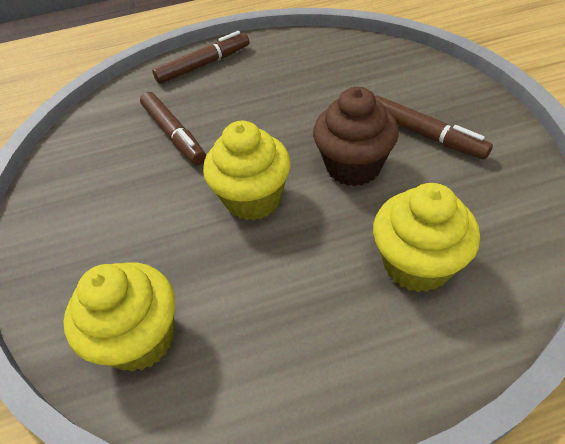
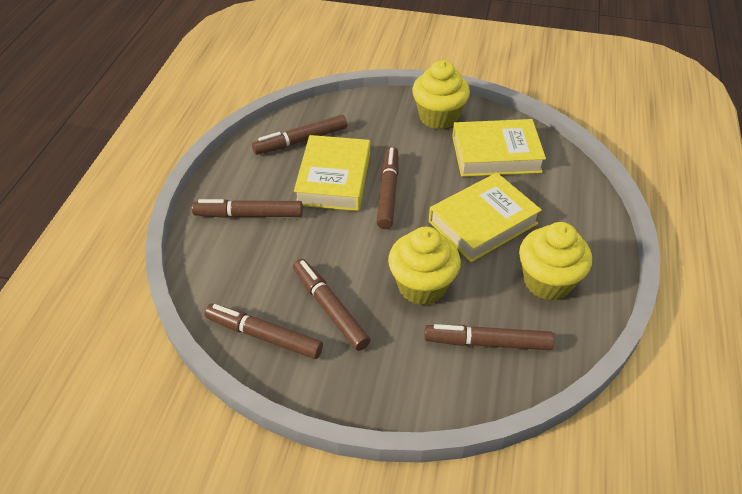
brown cupcake: 1 -> 0
brown marker: 3 -> 6
yellow book: 0 -> 3

